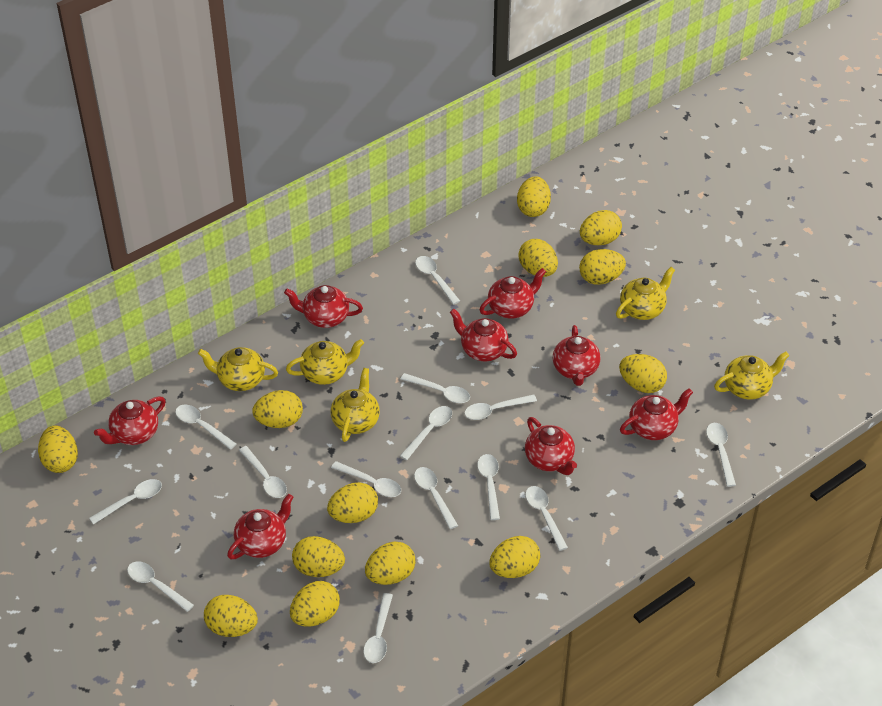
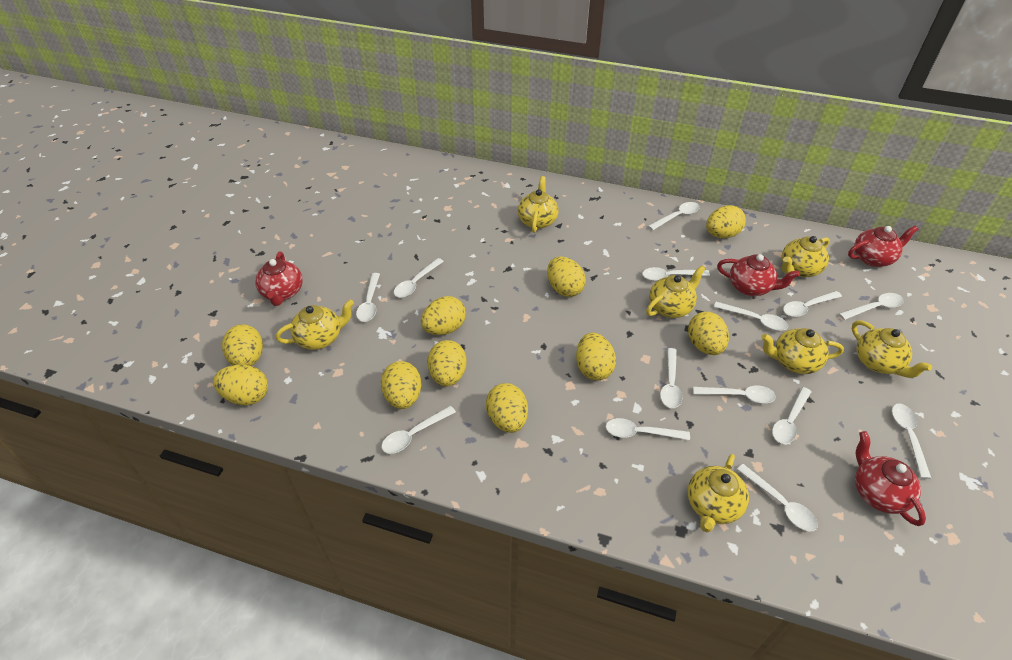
red teapot: 8 -> 4
yellow egg: 13 -> 10
yellow teapot: 5 -> 7

